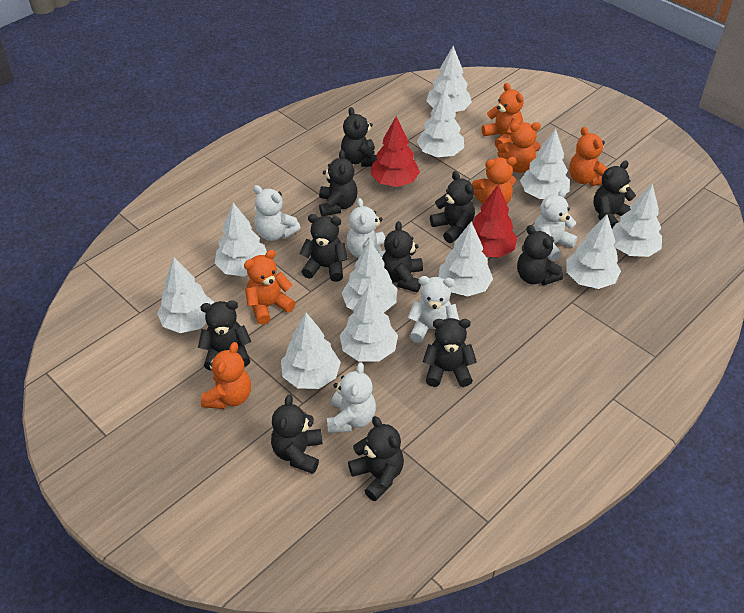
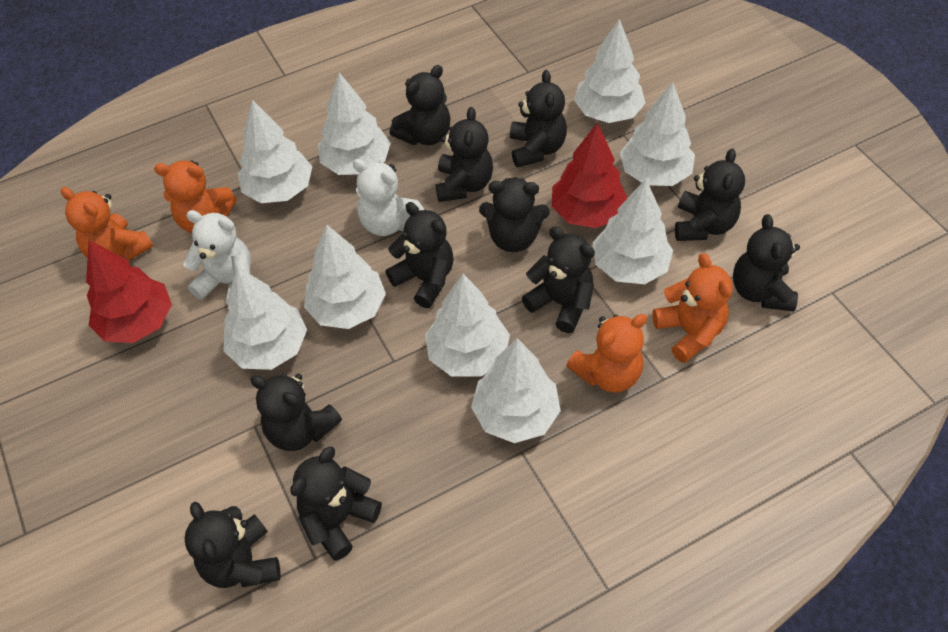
orange teddy bear: 6 -> 4
white teddy bear: 5 -> 2
white tree: 11 -> 9

